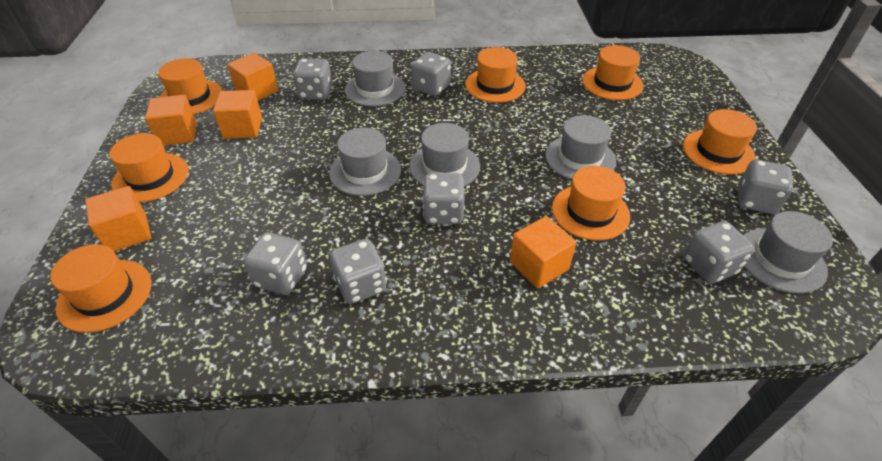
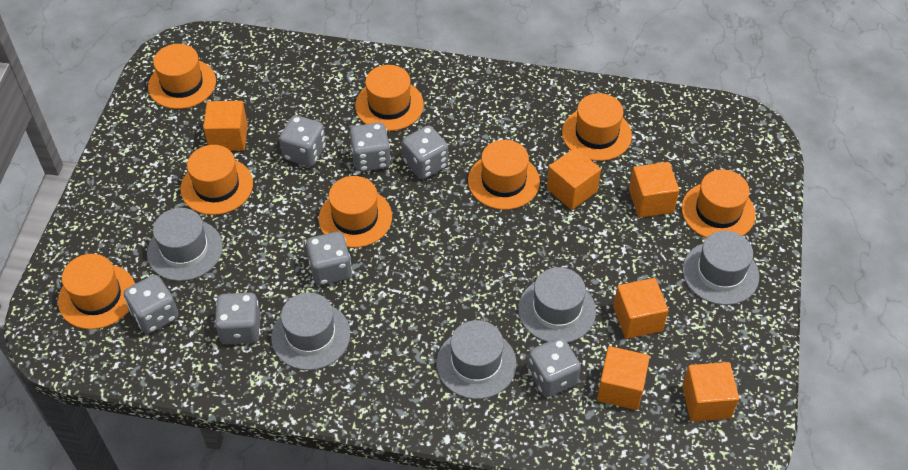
orange cube: 5 -> 6
orange hat: 7 -> 8

